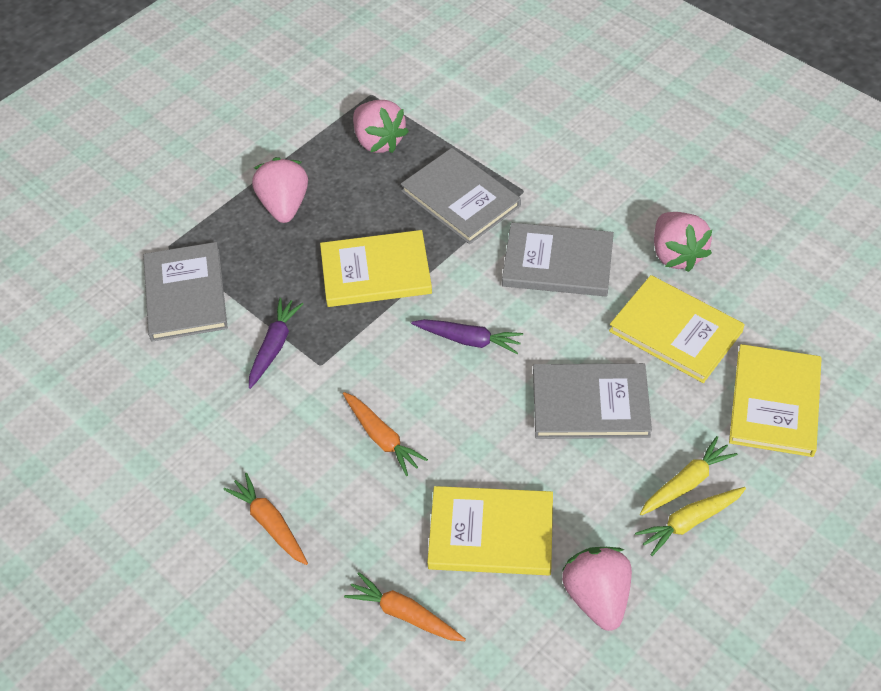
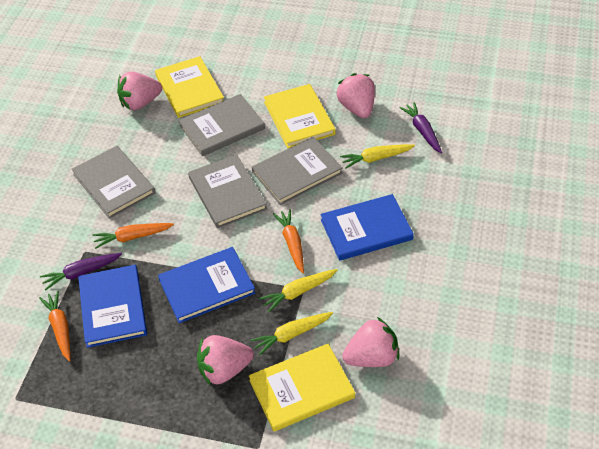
blue book: 0 -> 3
yellow book: 4 -> 3
yellow carrot: 2 -> 3

